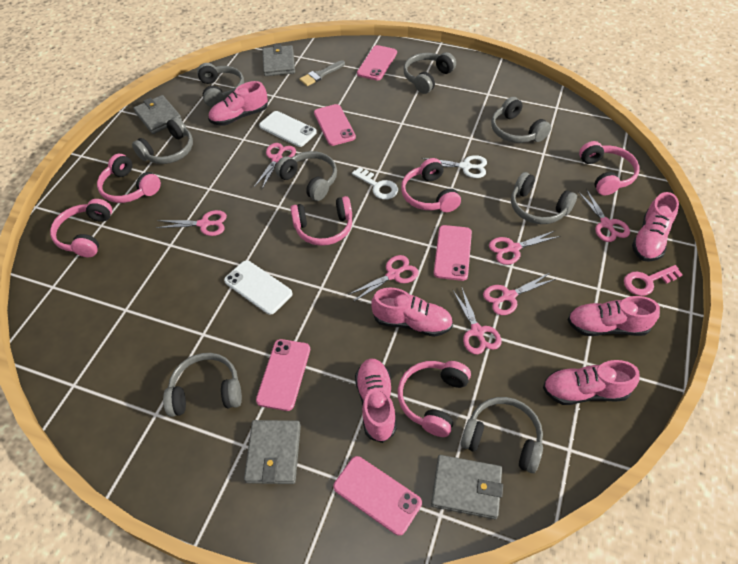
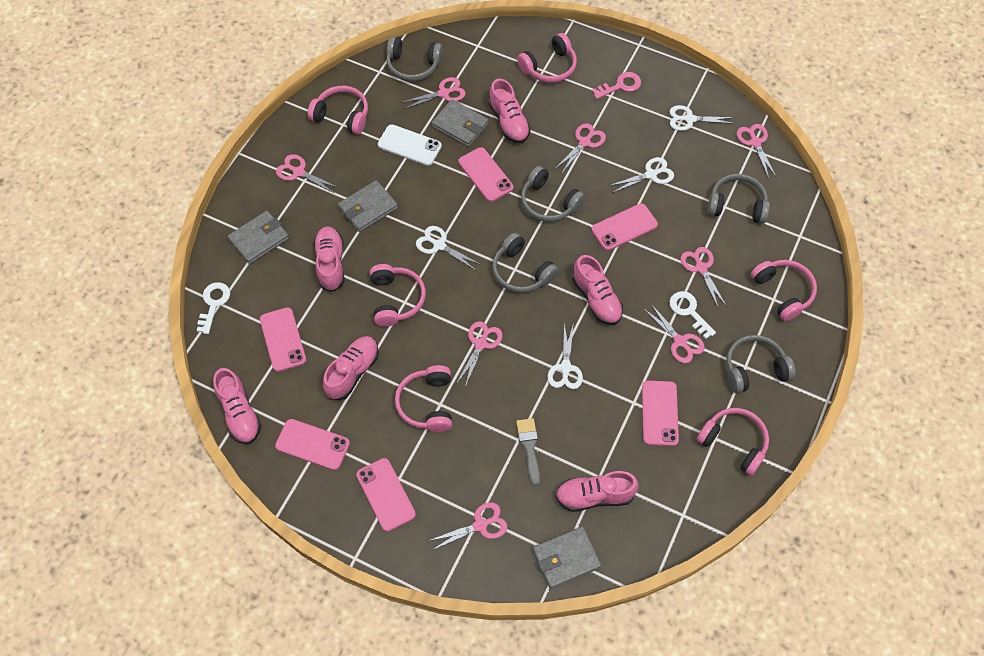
grey headphones: 8 -> 5
pink phone: 5 -> 6
pink scissors: 7 -> 8
white key: 1 -> 2
white phone: 2 -> 1
white scissors: 1 -> 4

